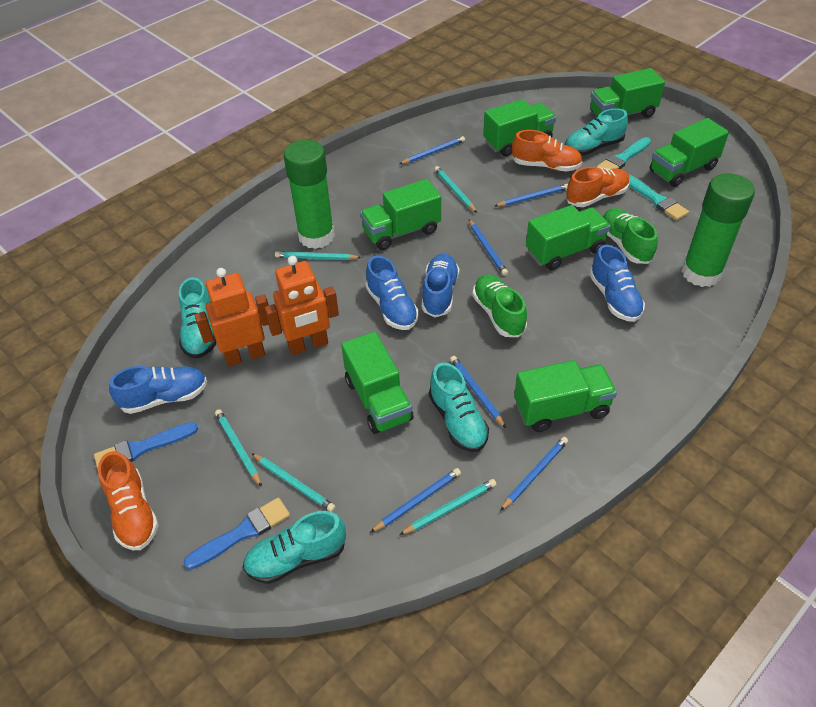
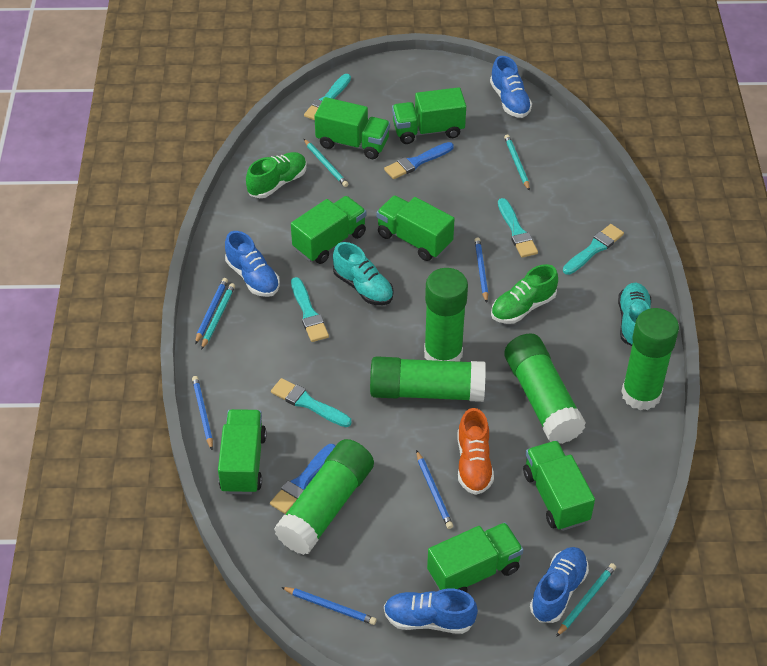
blue pencil: 6 -> 5
green glue stick: 2 -> 5
orange robot: 2 -> 0
orange shoe: 3 -> 1
turquoise brush: 2 -> 5
turquoise pencil: 5 -> 4
turquoise shoe: 4 -> 2

